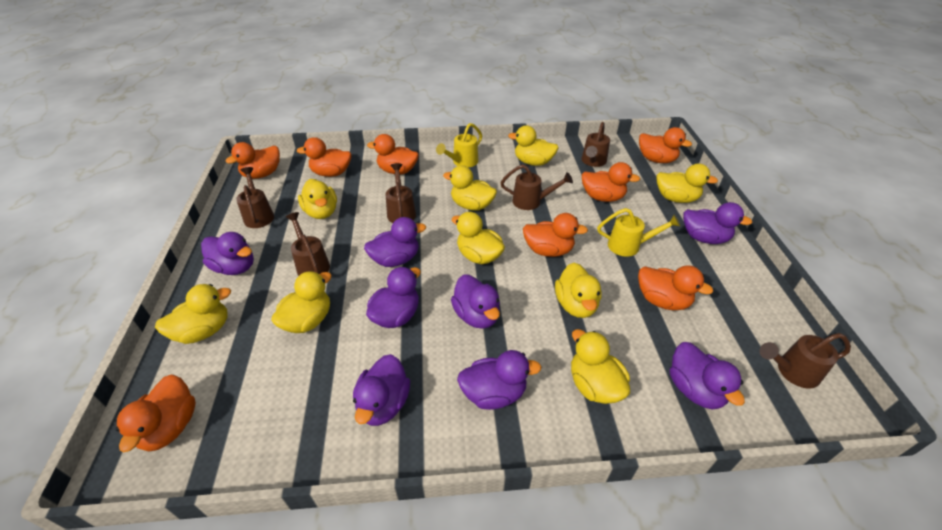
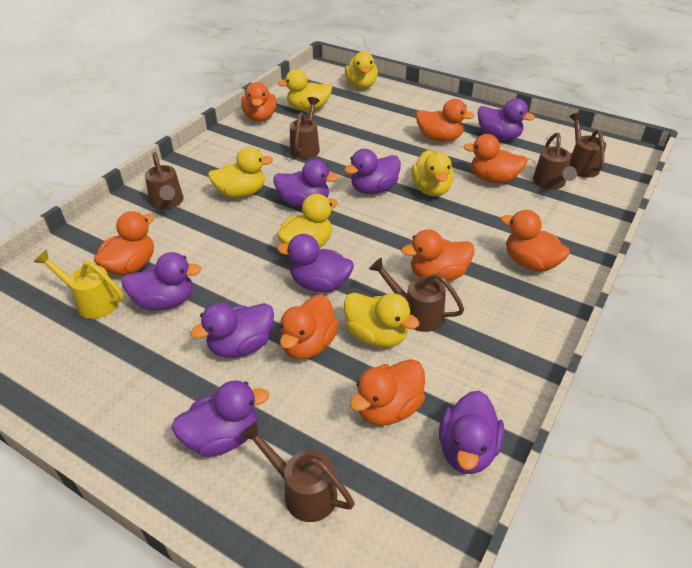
yellow duck: 9 -> 6
yellow watering can: 2 -> 1

